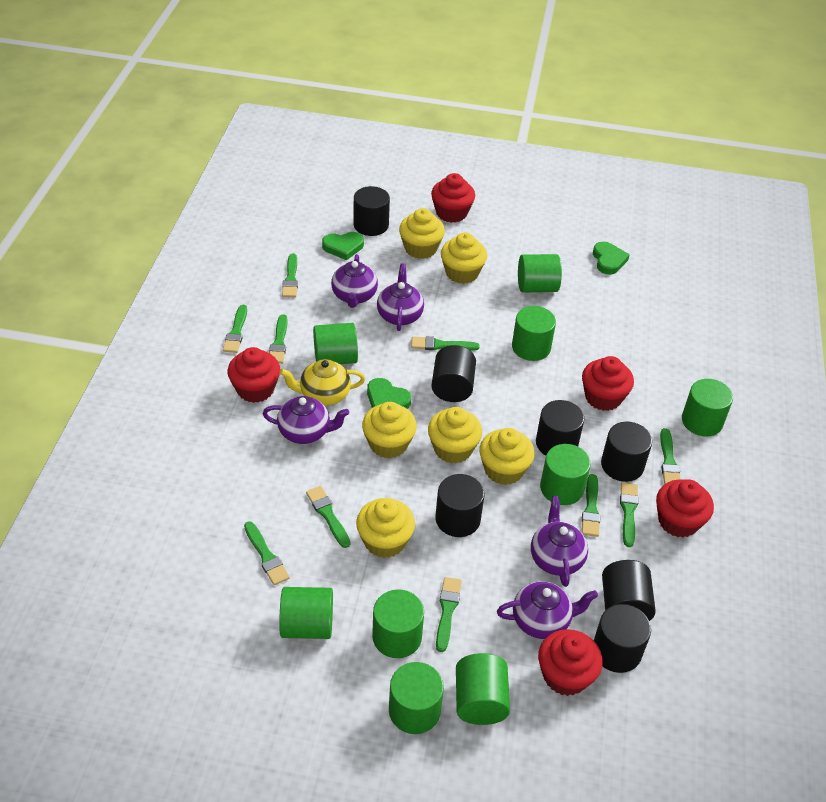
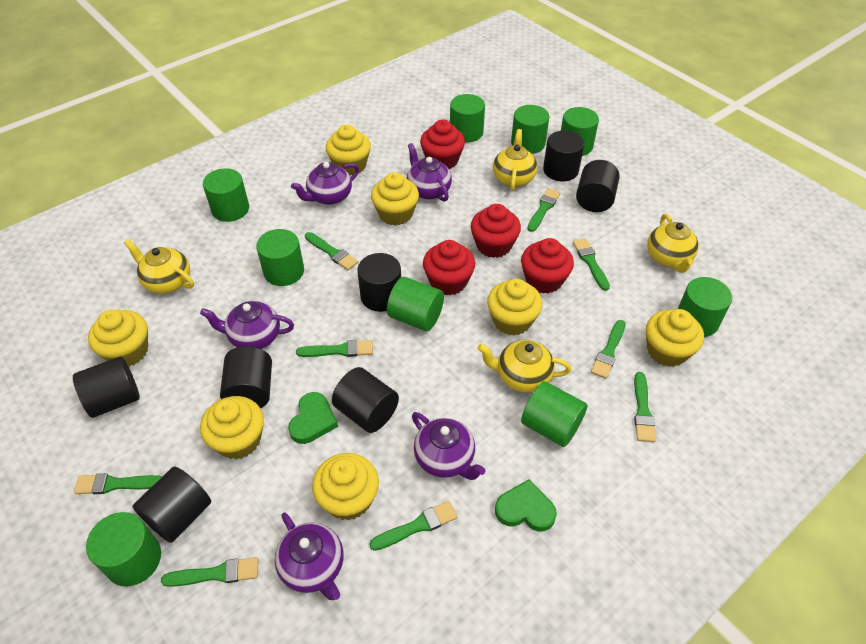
green brush: 10 -> 9
green heart: 3 -> 2
red cupcake: 5 -> 4
yellow cupcake: 6 -> 7
yellow teapot: 1 -> 4

